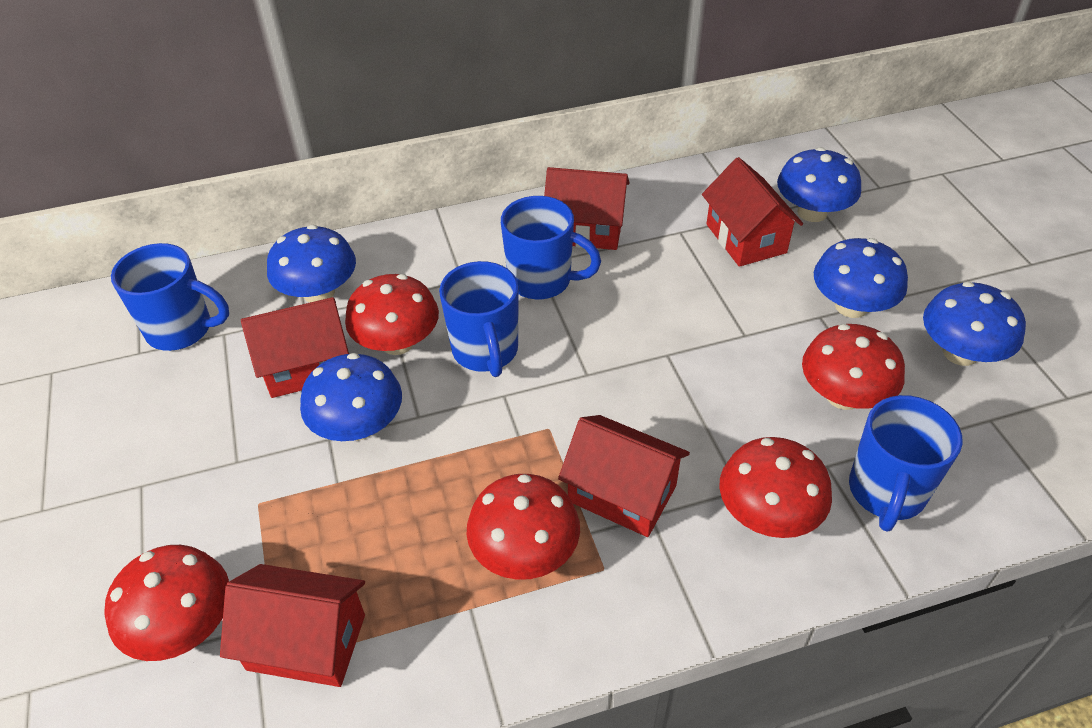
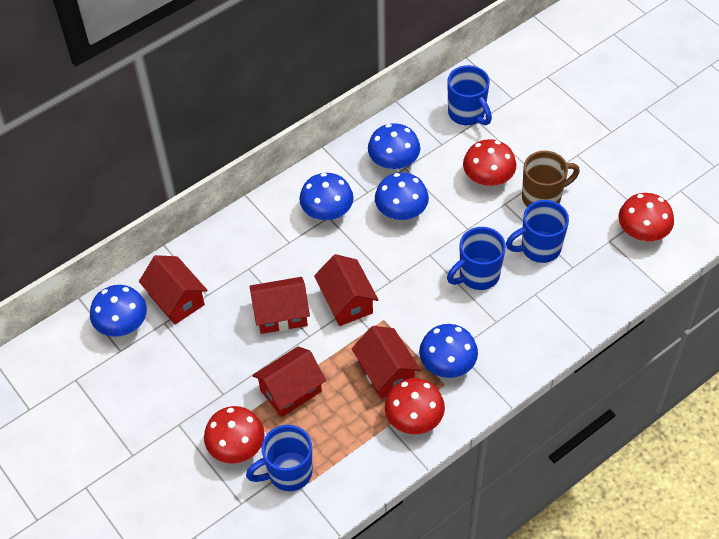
brown mug: 0 -> 1
red mushroom: 5 -> 4

